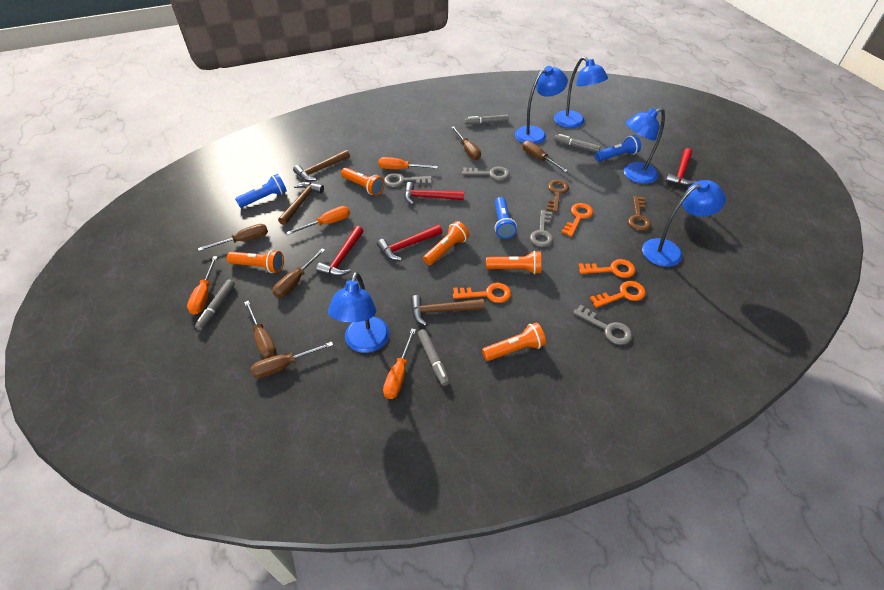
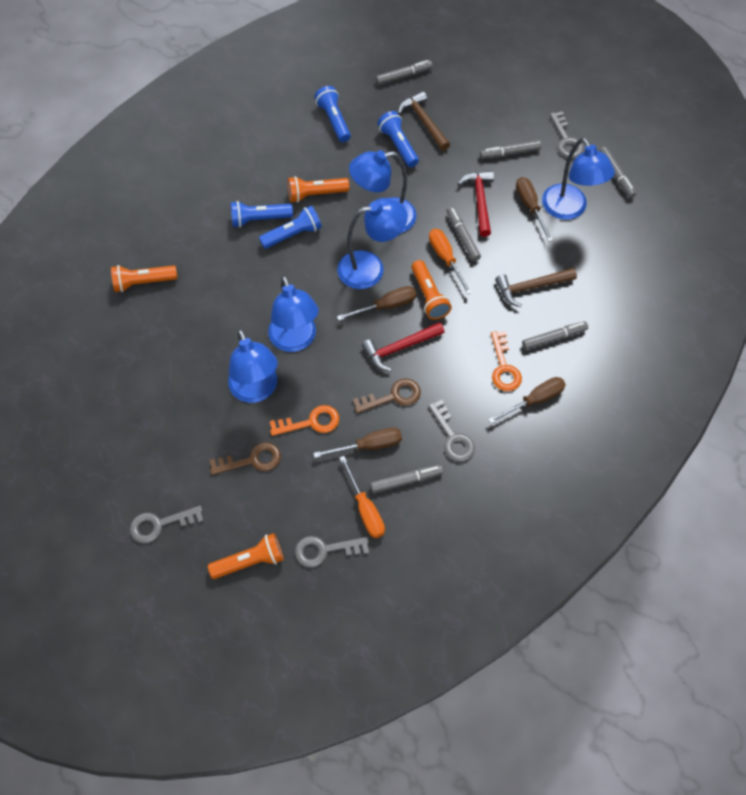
blue flashlight: 3 -> 4
brown hammer: 3 -> 2
brown screwdriver: 6 -> 4
grey marker: 4 -> 6
orange flashlight: 5 -> 4
orange key: 4 -> 2
orange screwdriver: 4 -> 2
red hammer: 4 -> 2

